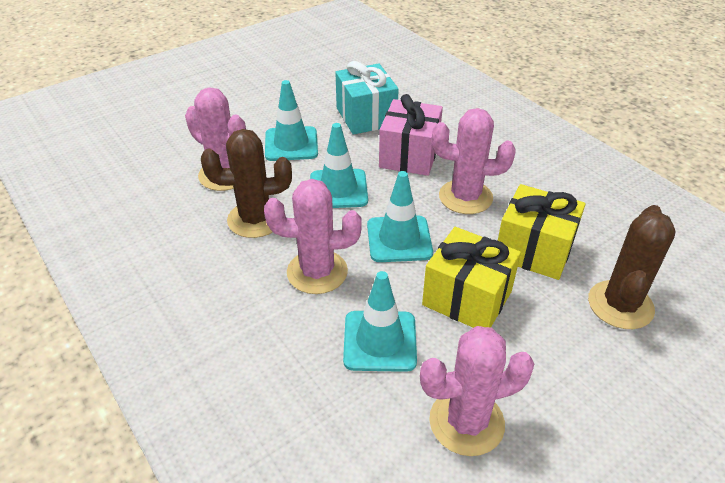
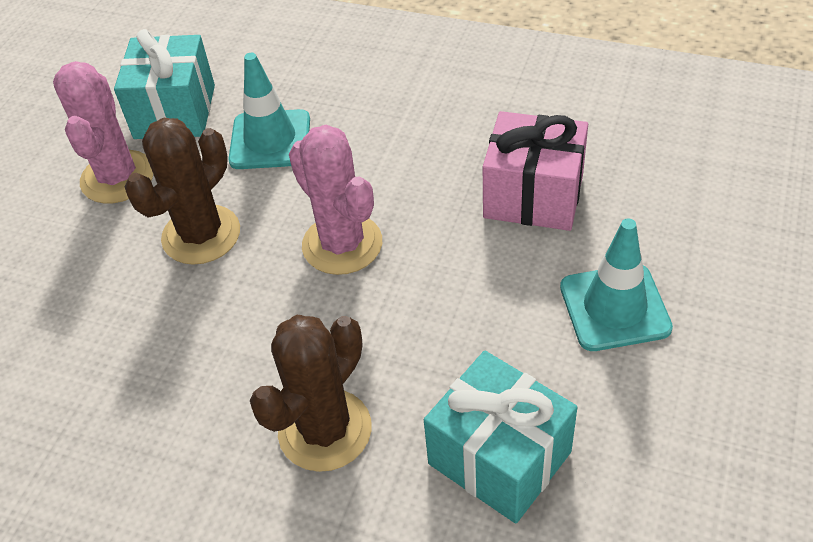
pink cactus: 4 -> 2
turquoise gift: 1 -> 2
turquoise traffic cone: 4 -> 2
yellow gift: 2 -> 0

